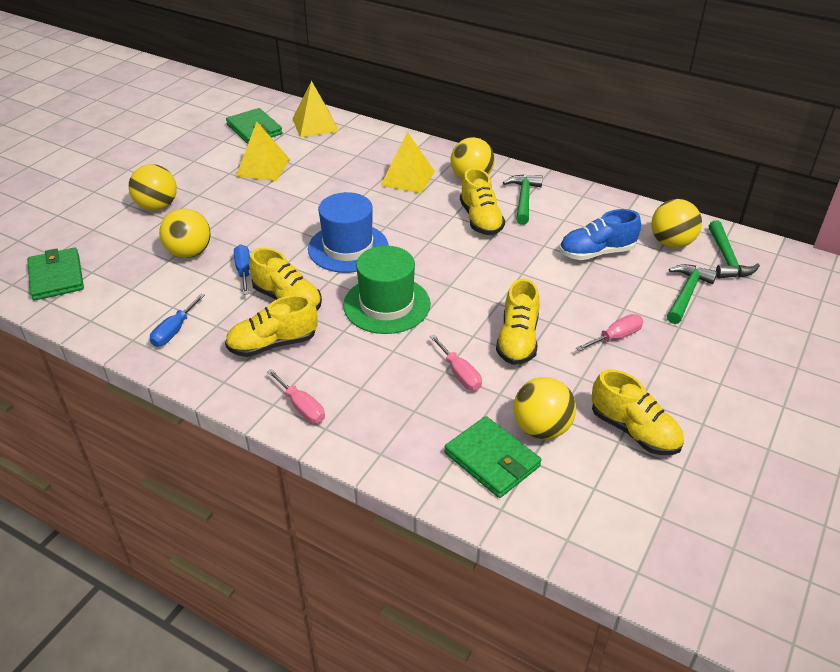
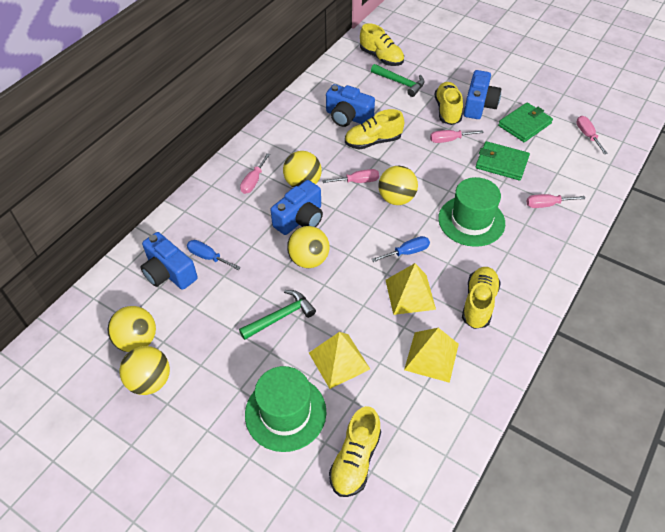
blue camera: 0 -> 4
blue hat: 1 -> 0
blue shoe: 1 -> 0
green hammer: 3 -> 2
green hat: 1 -> 2
green wallet: 3 -> 2
pink screwdriver: 3 -> 5

